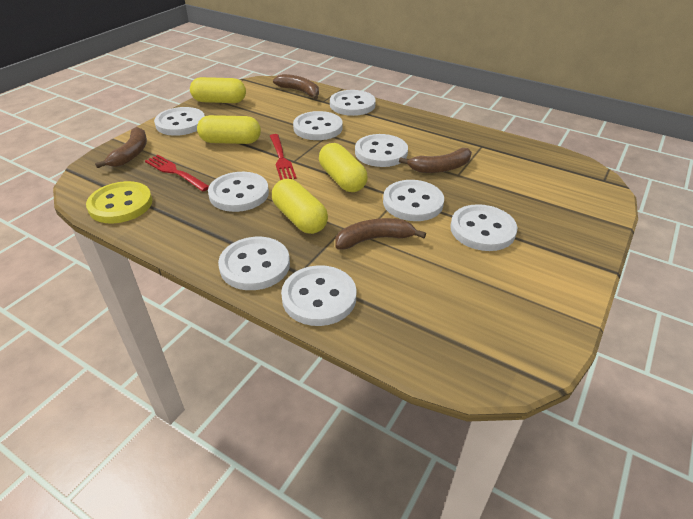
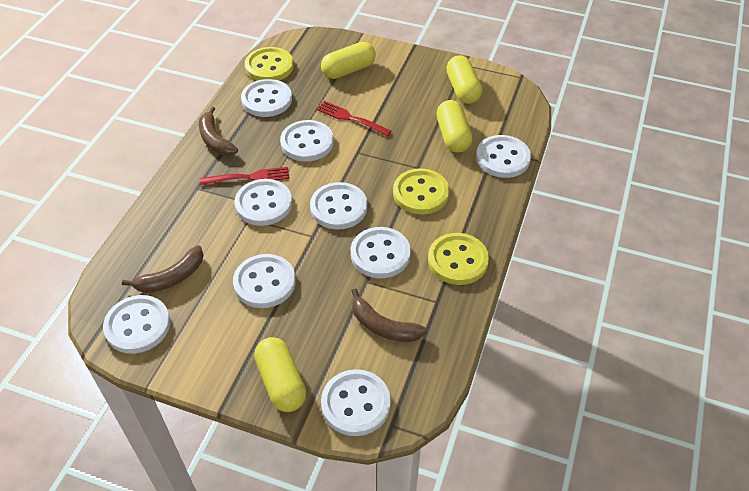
brown banana: 4 -> 3
yellow button: 1 -> 3

